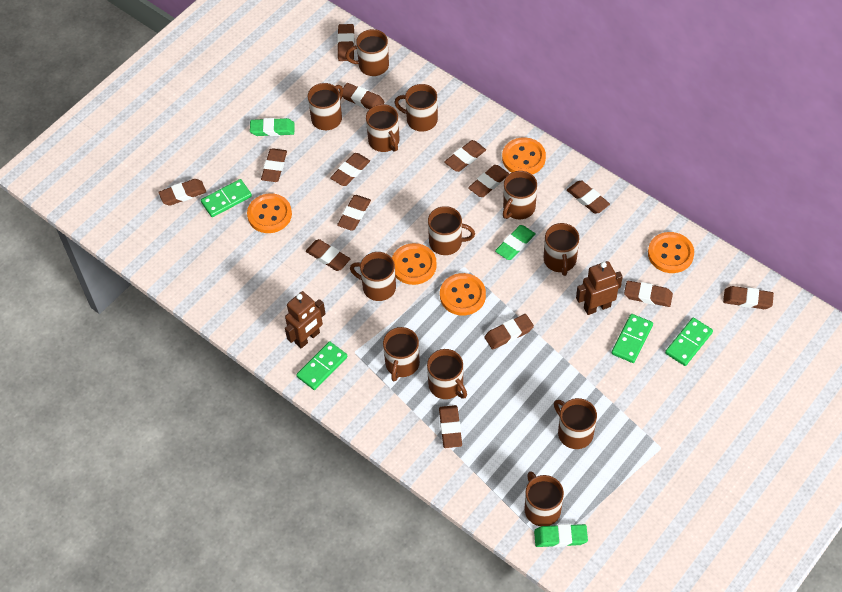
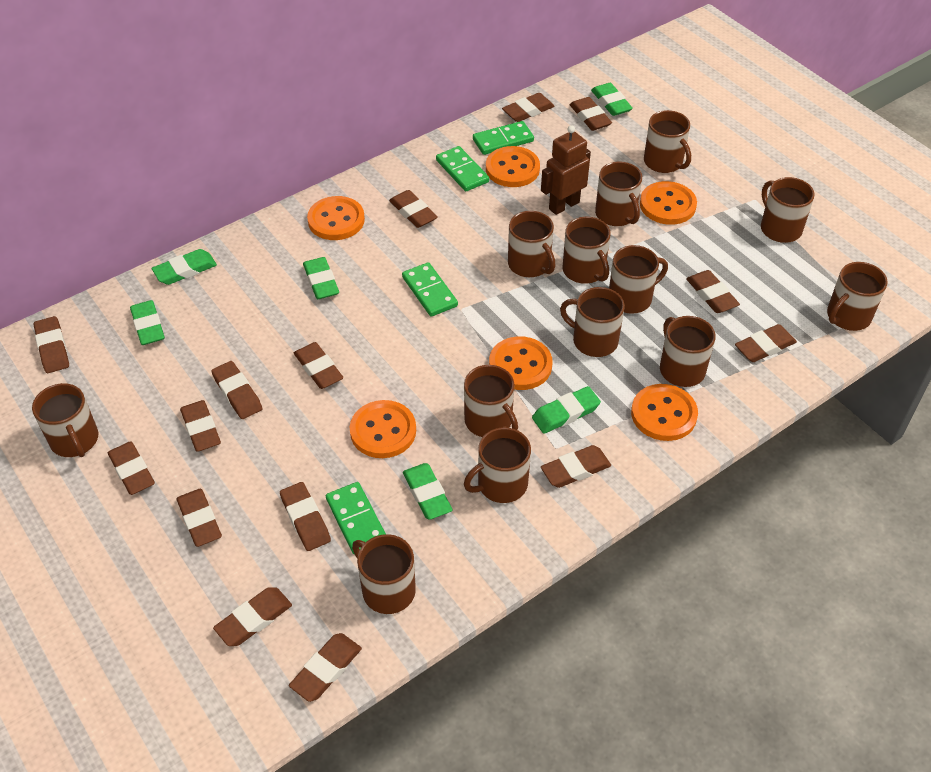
brown eraser: 14 -> 15
brown mug: 12 -> 13
brown robot: 2 -> 1
green eraser: 3 -> 6
orange button: 5 -> 6

